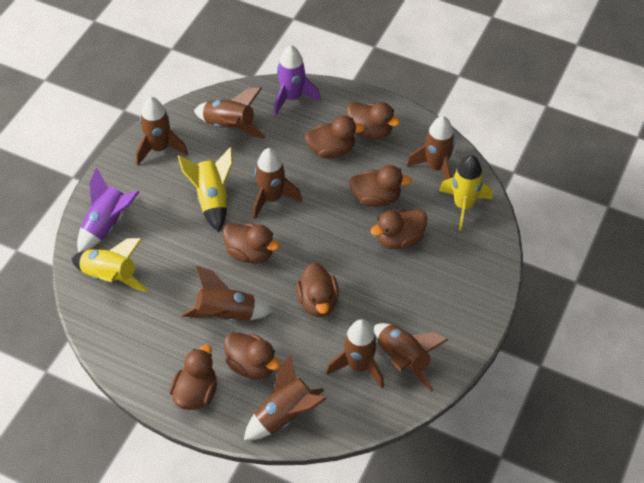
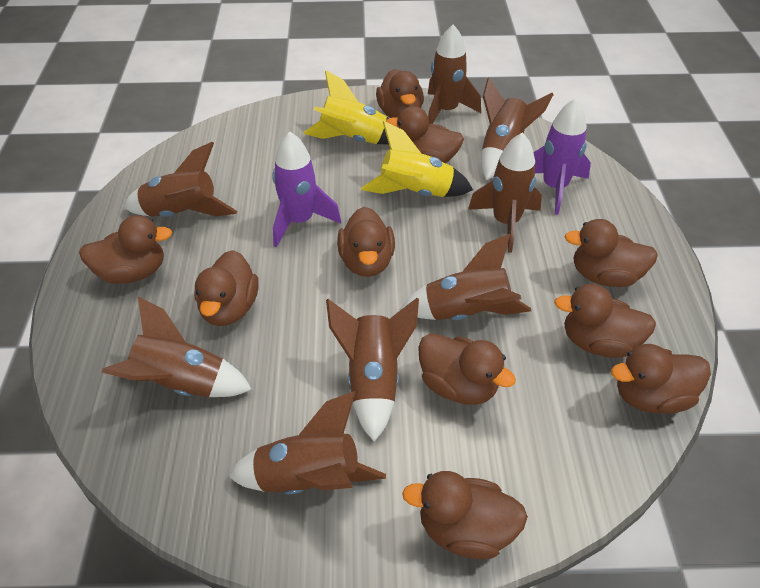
brown duck: 8 -> 10
yellow rocket: 3 -> 2

